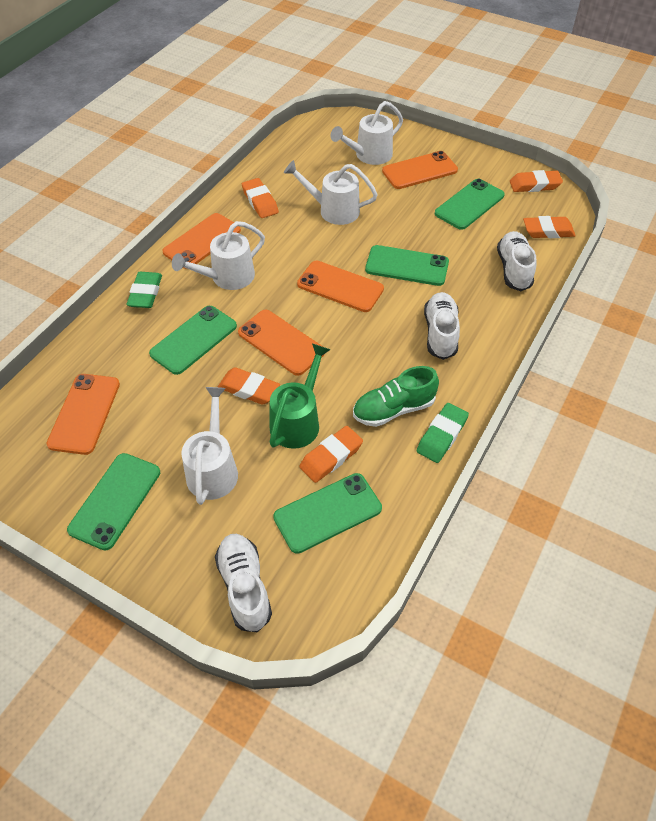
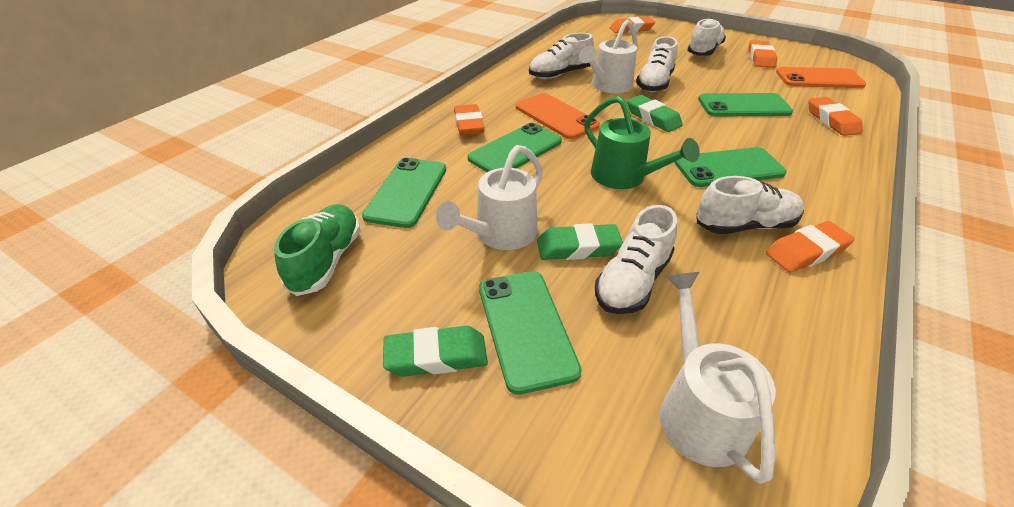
green eraser: 2 -> 3
orange phone: 5 -> 2
white shoe: 3 -> 5
white watering can: 4 -> 3

